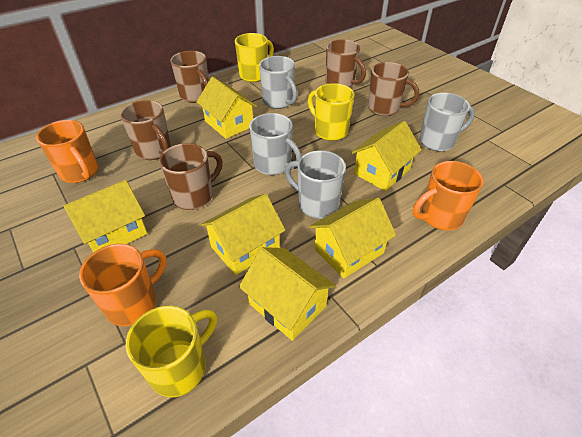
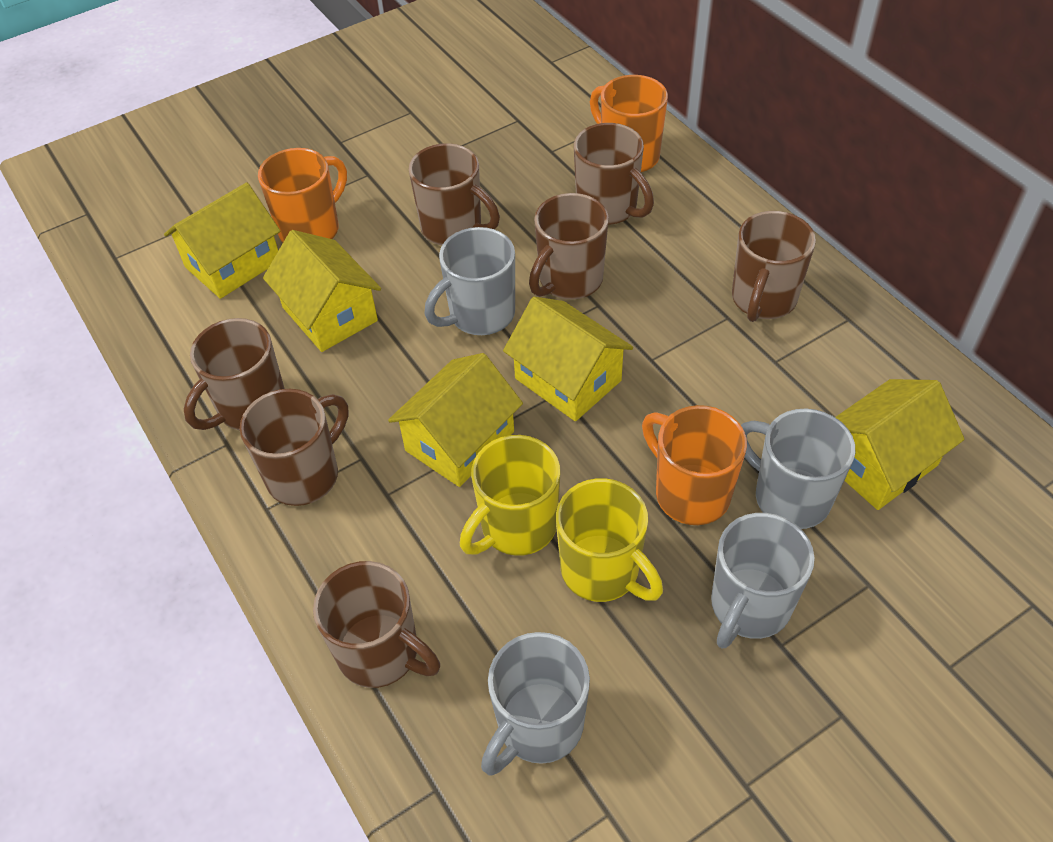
brown mug: 5 -> 7
yellow house: 6 -> 5
yellow mug: 3 -> 2

